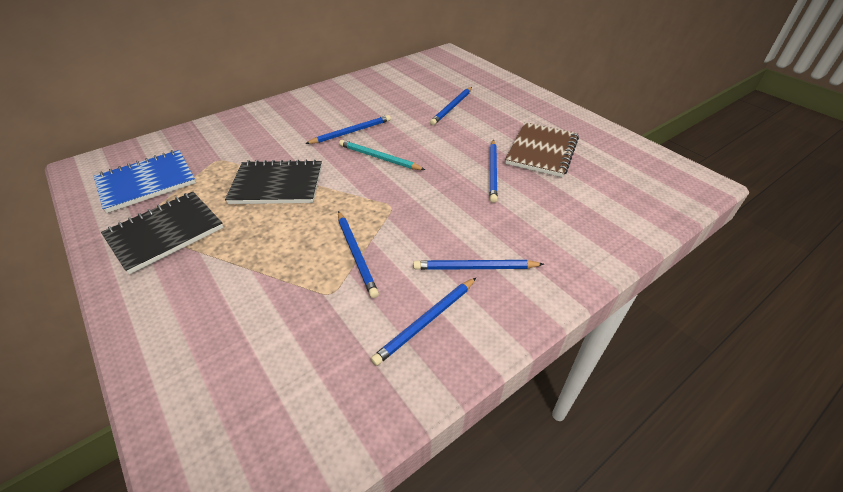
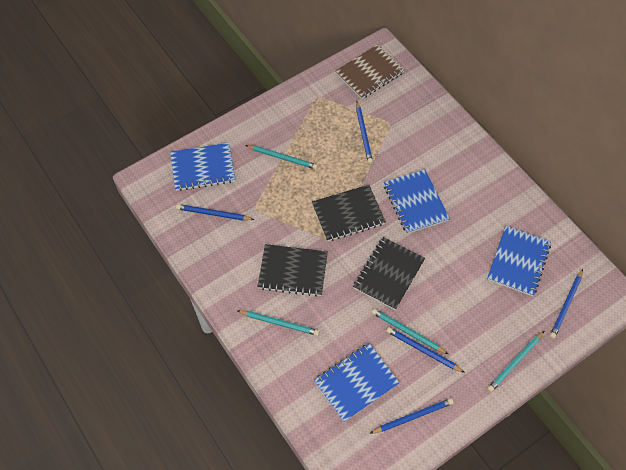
black notebook: 2 -> 3
blue notebook: 1 -> 4
blue pencil: 6 -> 5
turquoise pencil: 1 -> 4

